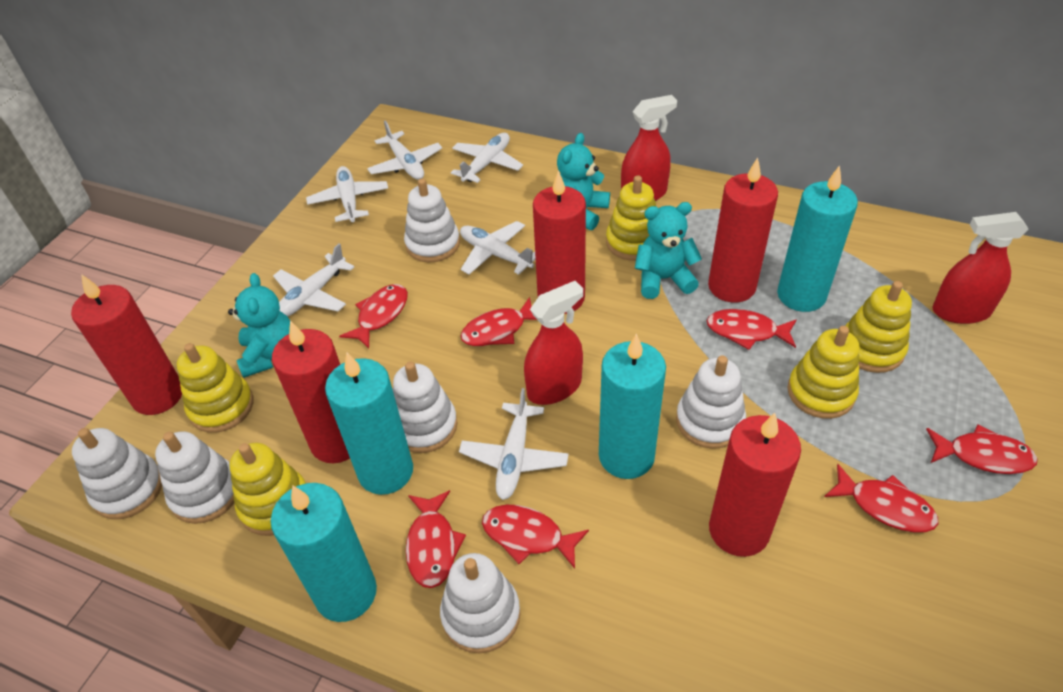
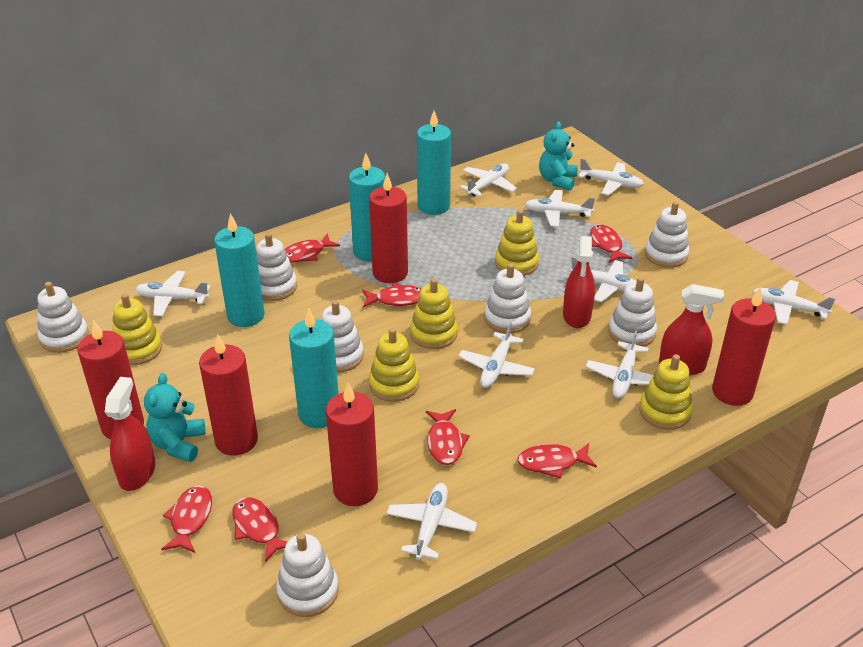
turquoise teddy bear: 3 -> 2
white plane: 6 -> 9
white stacking toy: 6 -> 7

